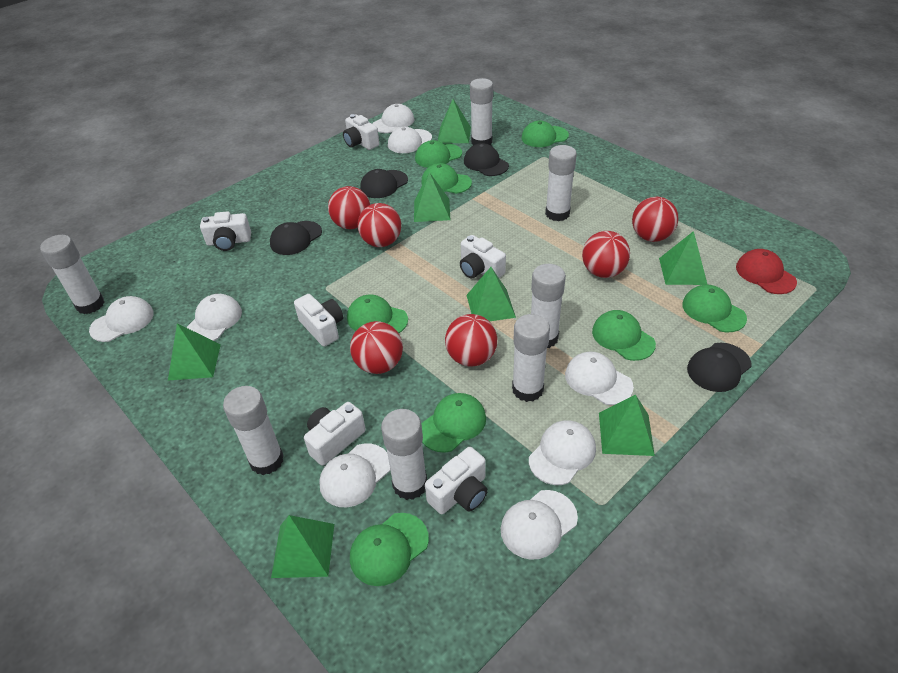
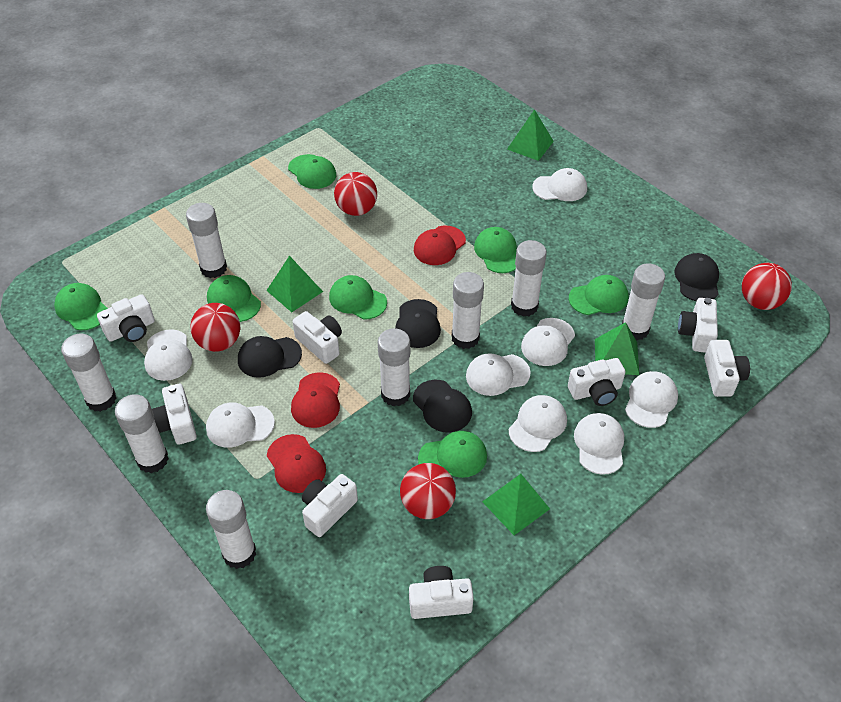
green cap: 8 -> 7
green pyramid: 7 -> 4
red ball: 6 -> 4
red cap: 1 -> 3
white camera: 6 -> 8
white glue stick: 7 -> 8

